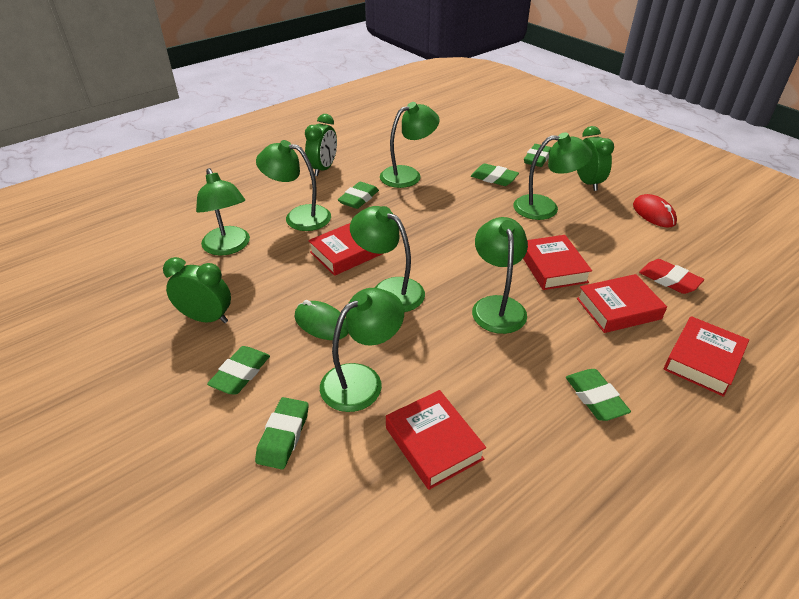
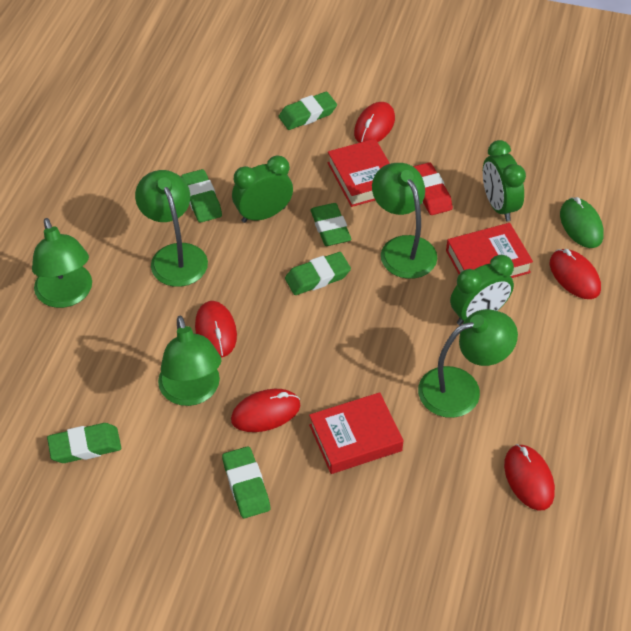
green lamp: 7 -> 5
red book: 5 -> 3
red mouse: 1 -> 5

